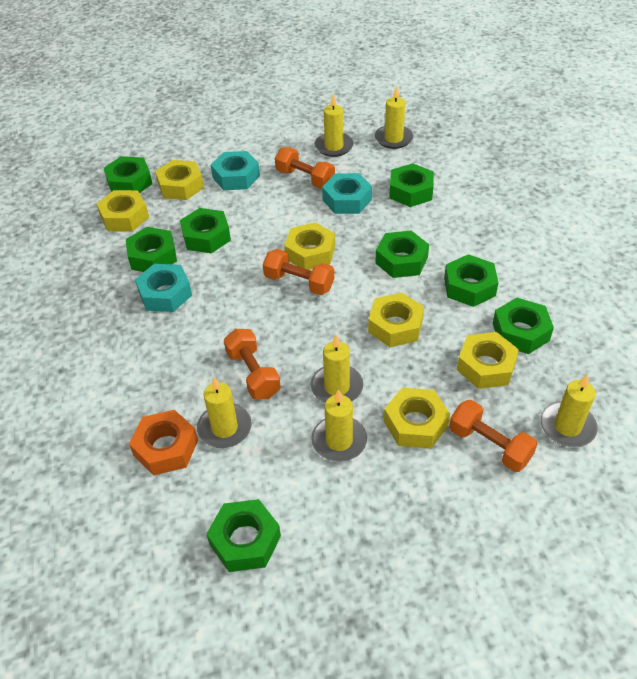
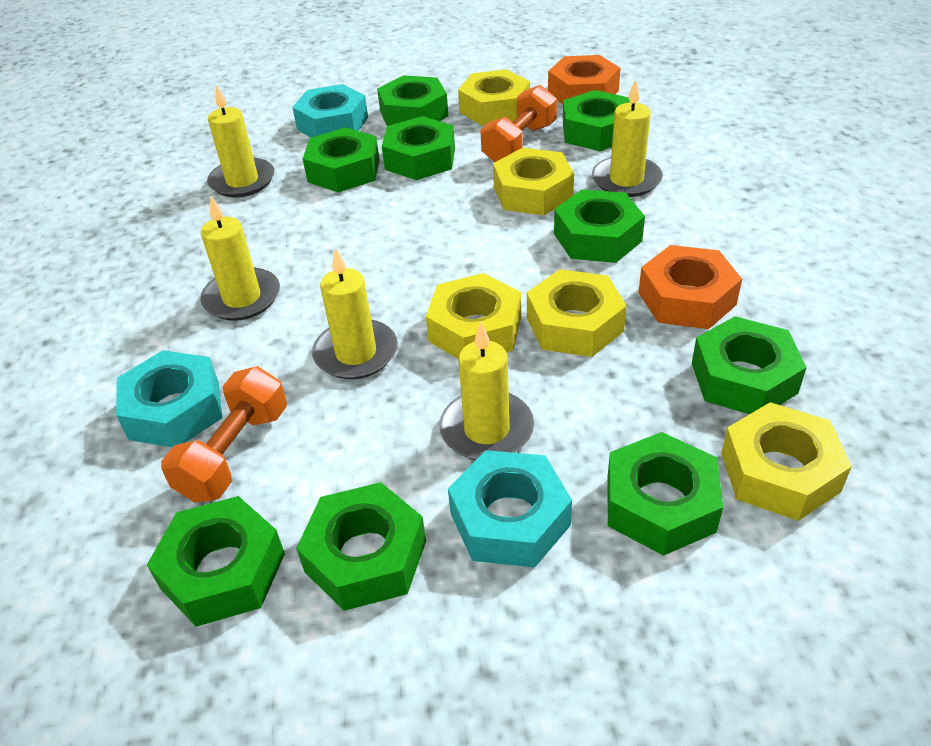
green nut: 8 -> 9
orange dumbbell: 4 -> 2
orange nut: 1 -> 2
yellow candle: 6 -> 5
yellow nut: 6 -> 5

